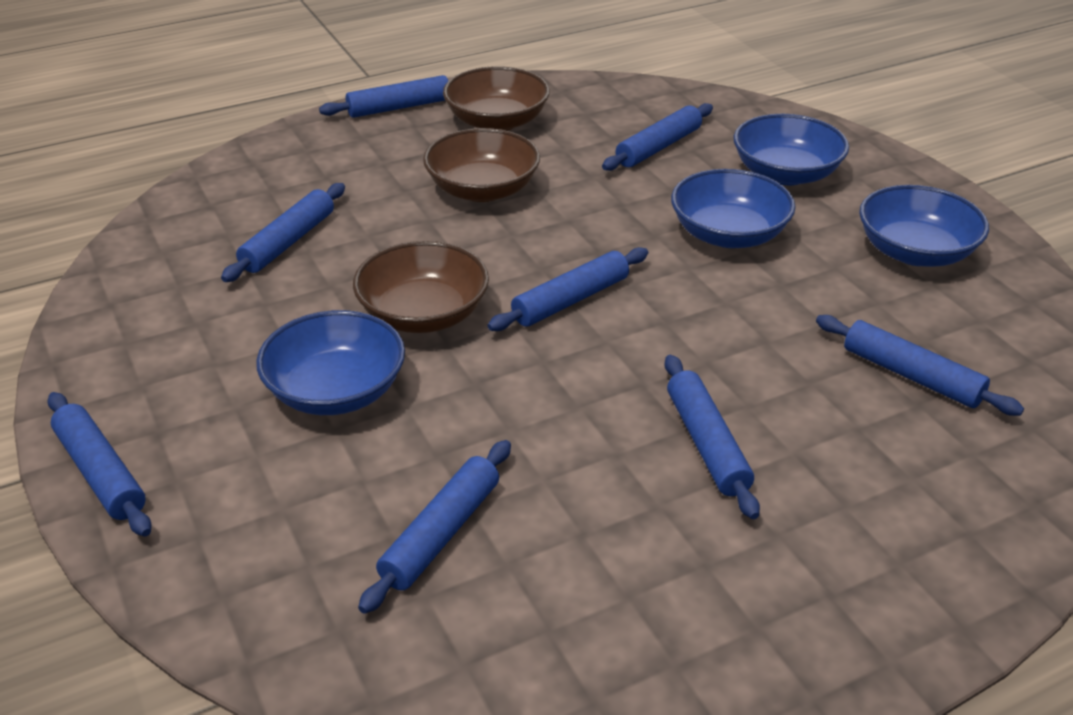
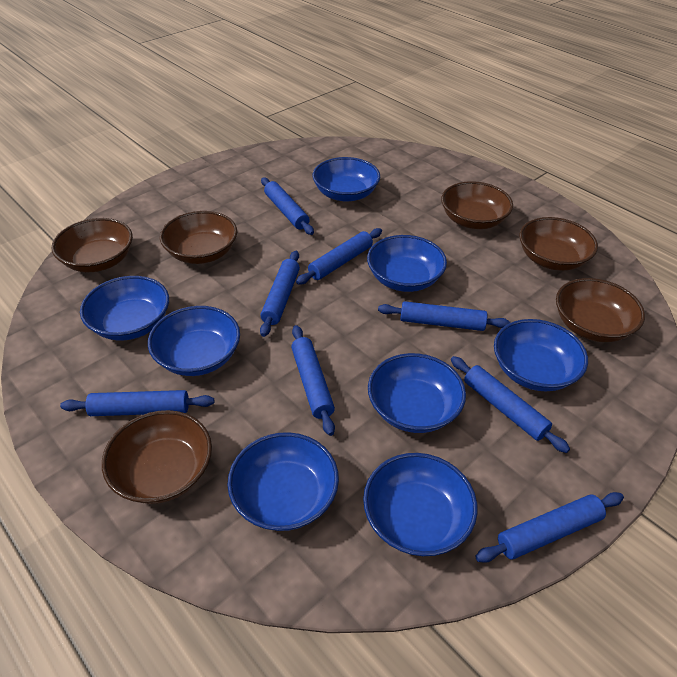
blue bowl: 4 -> 8
brown bowl: 3 -> 6

